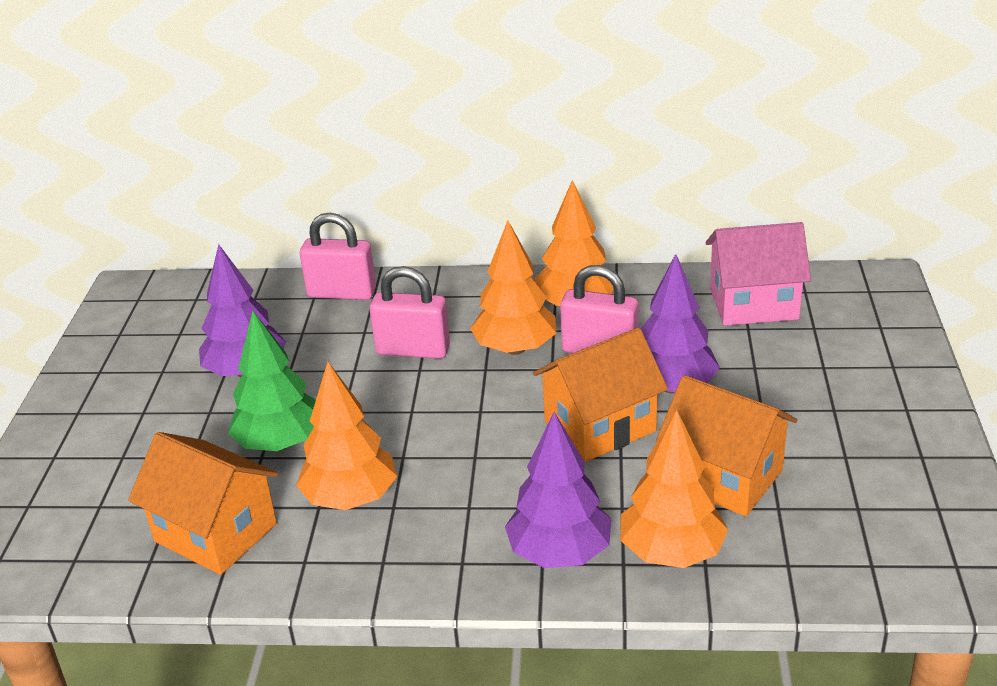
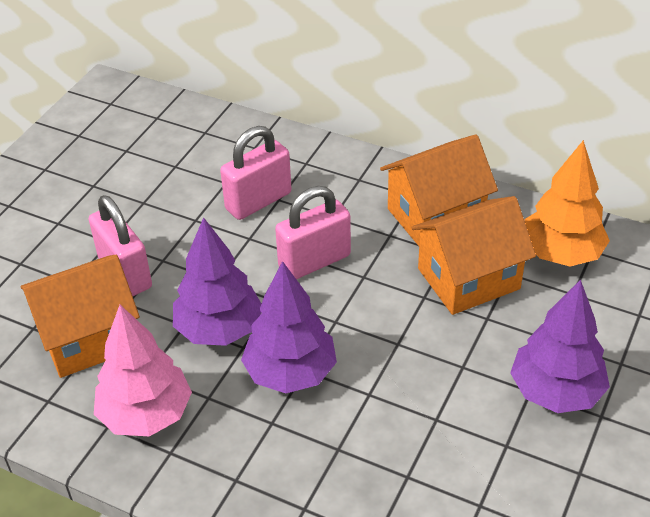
green tree: 1 -> 0
orange tree: 4 -> 1
pink house: 1 -> 0
pink tree: 0 -> 1

